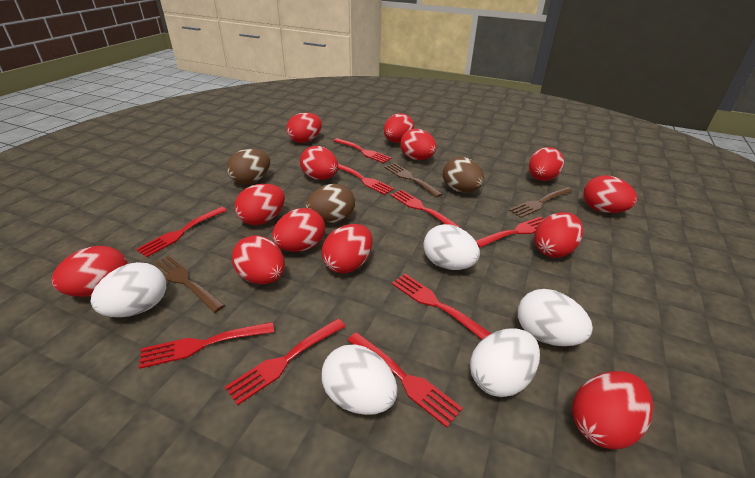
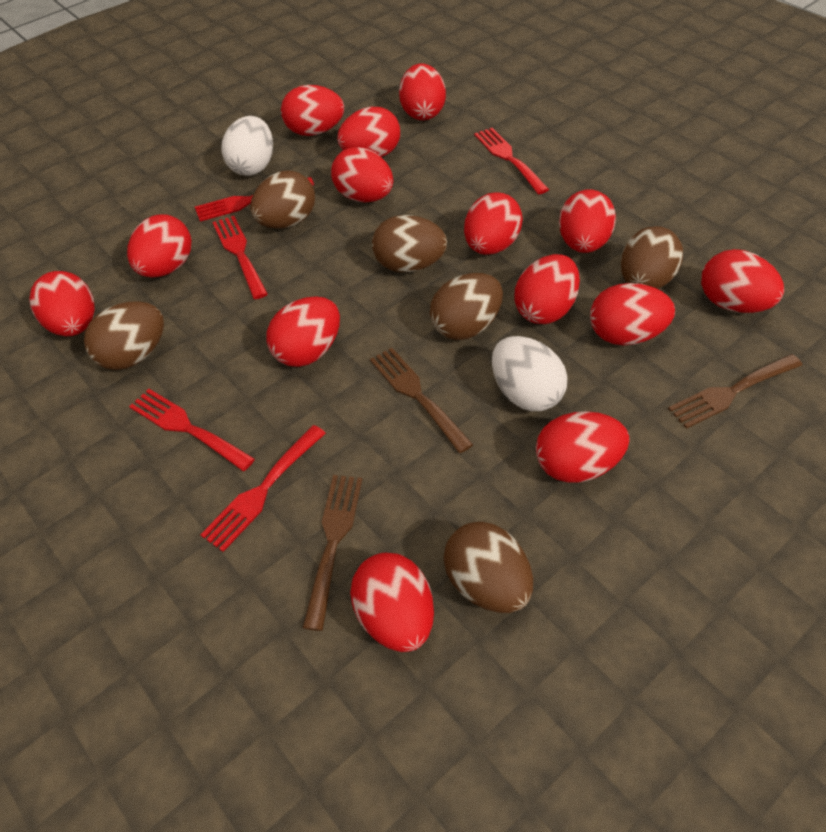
brown egg: 3 -> 6
red egg: 13 -> 14
red fork: 9 -> 5
white egg: 5 -> 2

